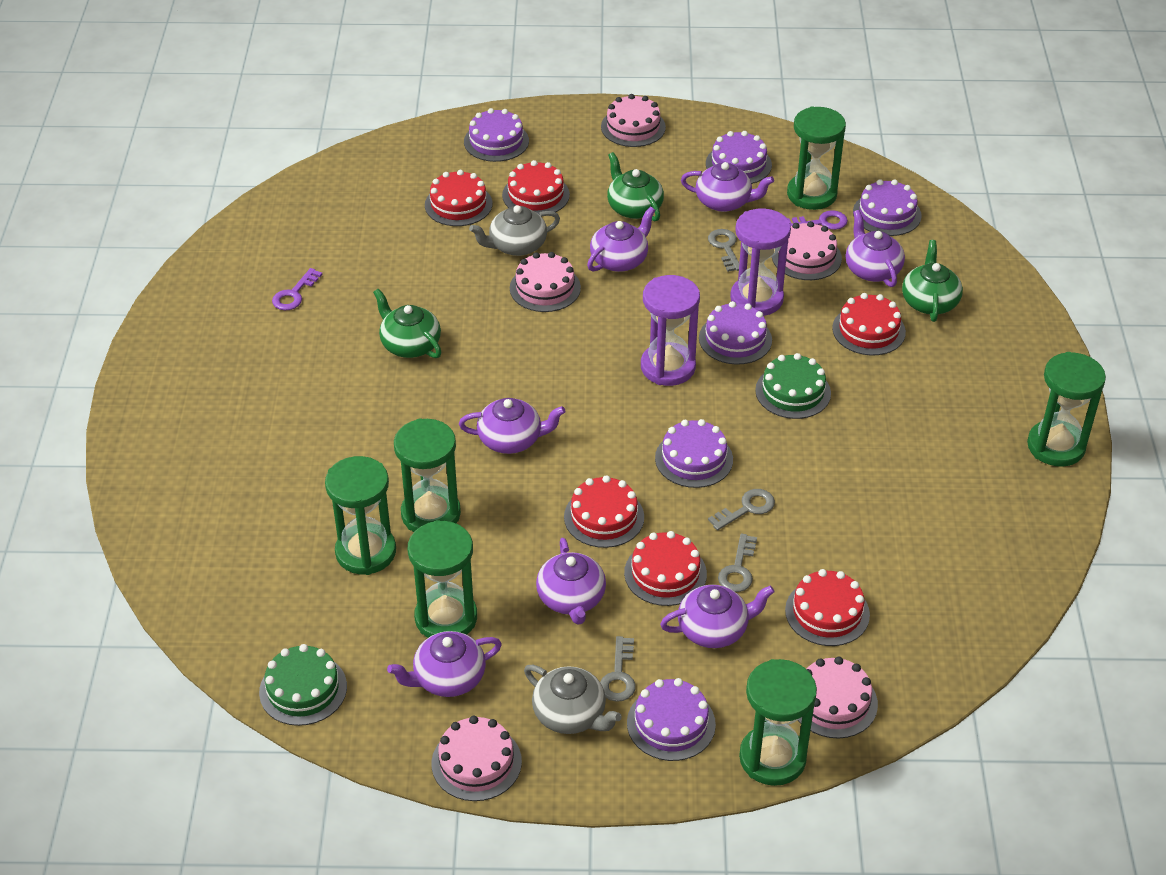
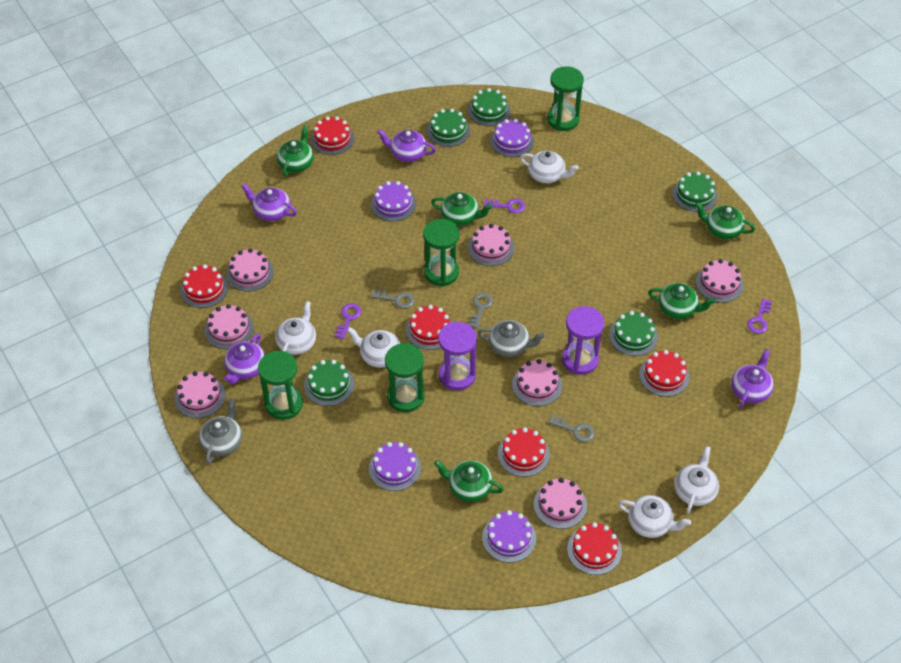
green cake: 2 -> 5
green hourglass: 6 -> 4
green teapot: 3 -> 5
grey key: 4 -> 3
pink cake: 5 -> 7
purple cake: 6 -> 4
purple key: 2 -> 3
purple teapot: 7 -> 4
white teapot: 0 -> 5

